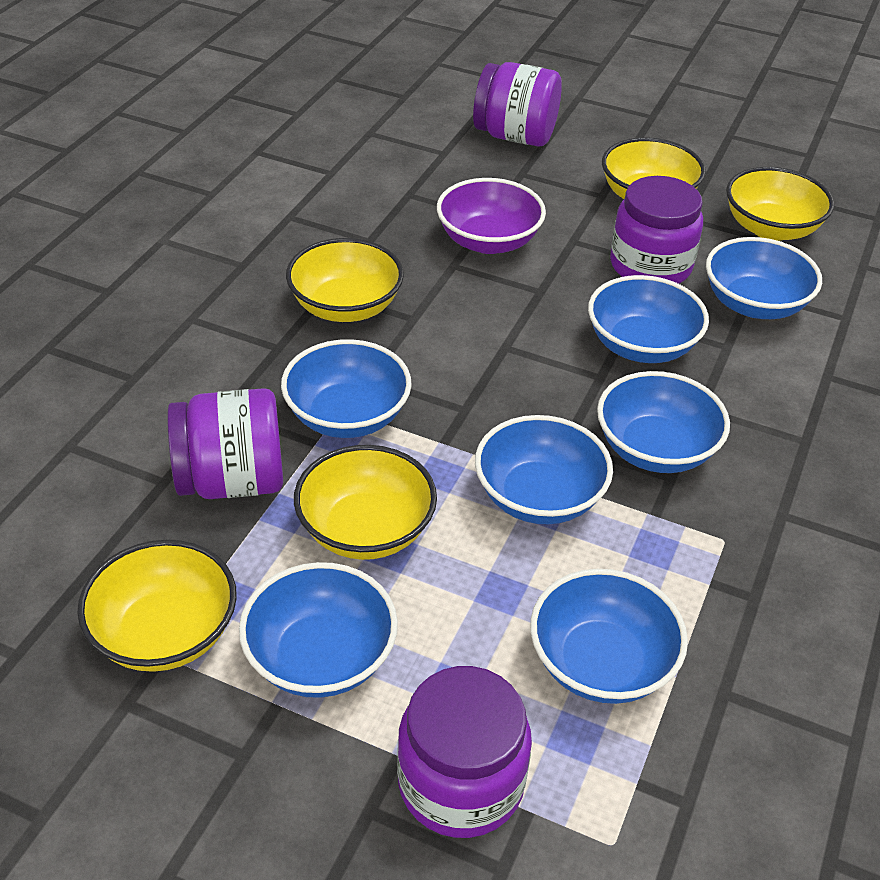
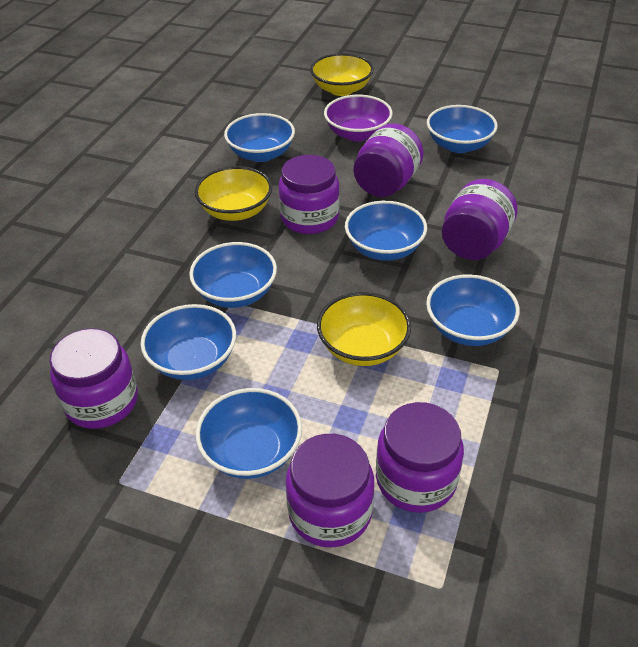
purple jar: 4 -> 6
yellow bowl: 5 -> 3

